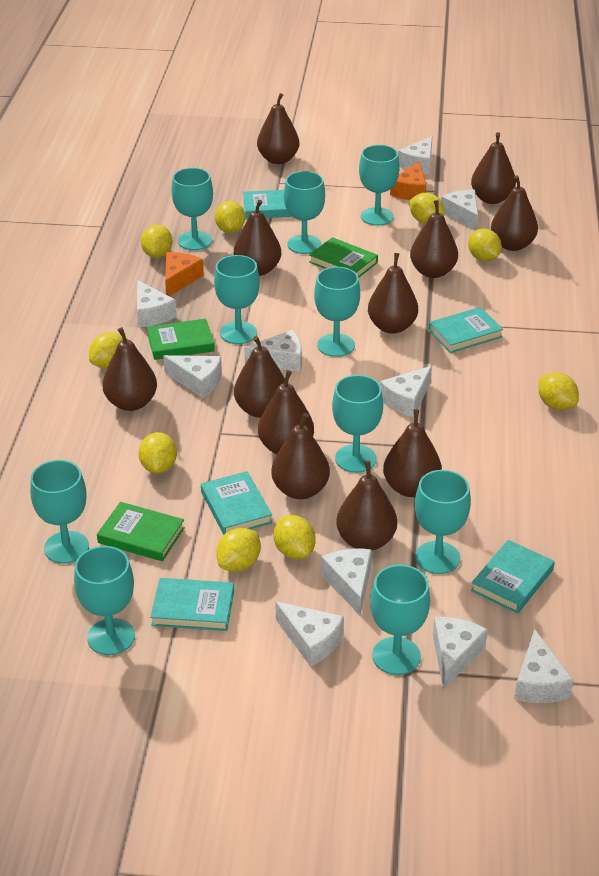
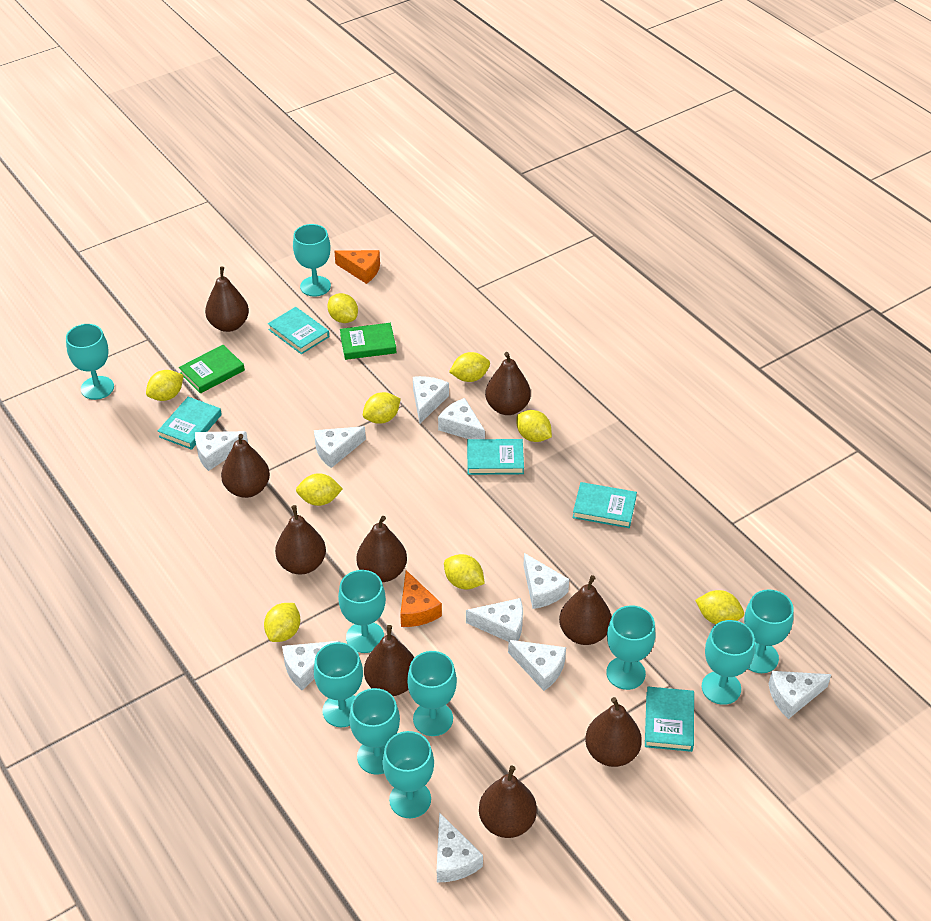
brown pear: 12 -> 9
green book: 3 -> 2

